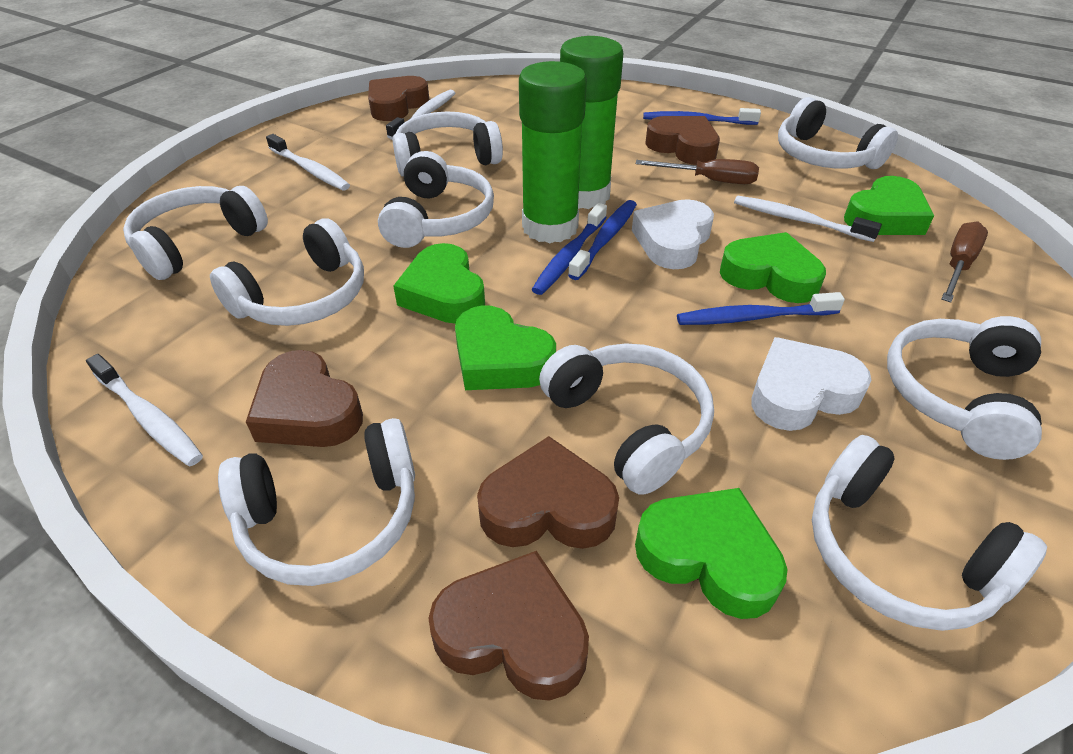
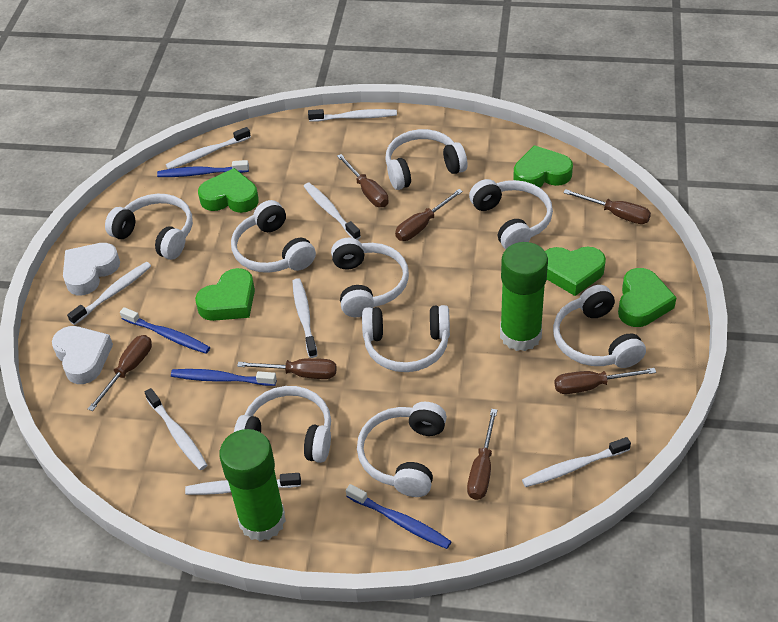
brown heart: 5 -> 0
brown screwdriver: 2 -> 7
white toothbrush: 4 -> 8

